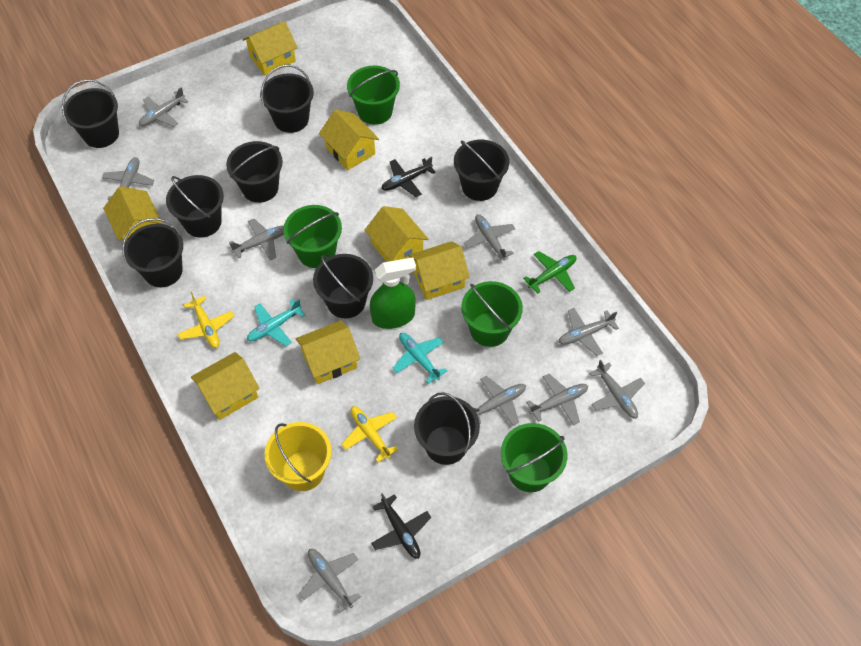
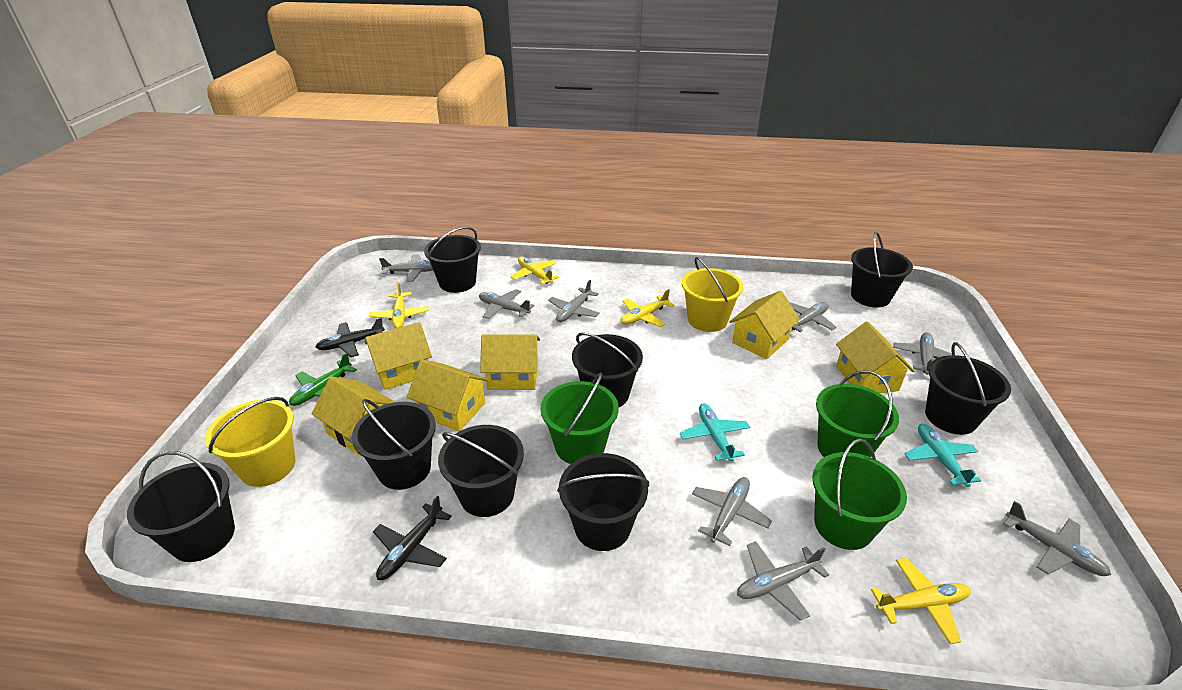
green bucket: 4 -> 3
green spray bottle: 1 -> 0
grey plane: 9 -> 8
yellow bucket: 1 -> 2
yellow house: 7 -> 6
yellow plane: 2 -> 4

